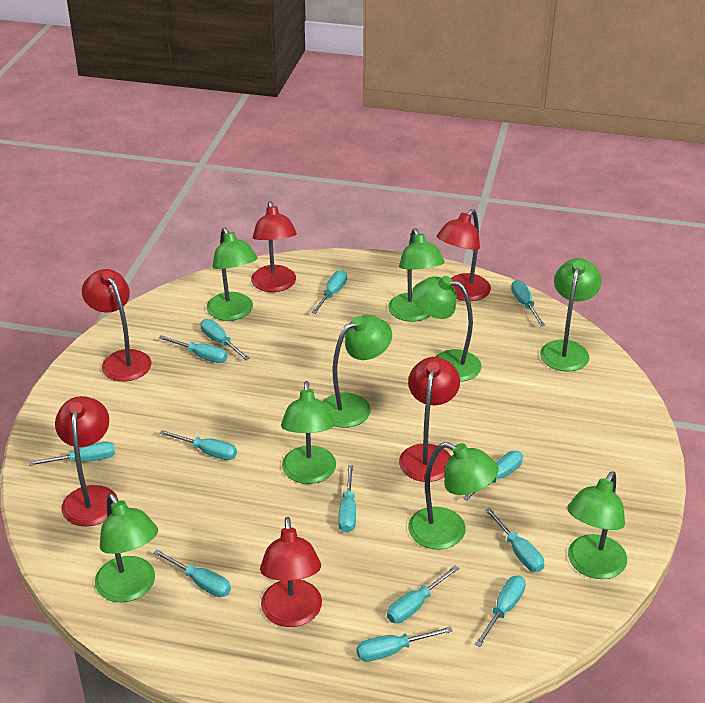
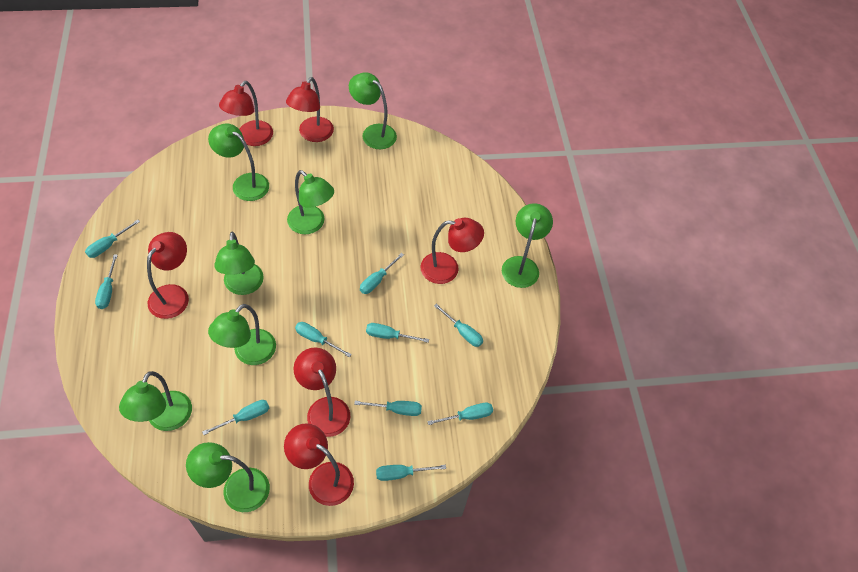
green lamp: 9 -> 8
turquoise screwdriver: 13 -> 10

